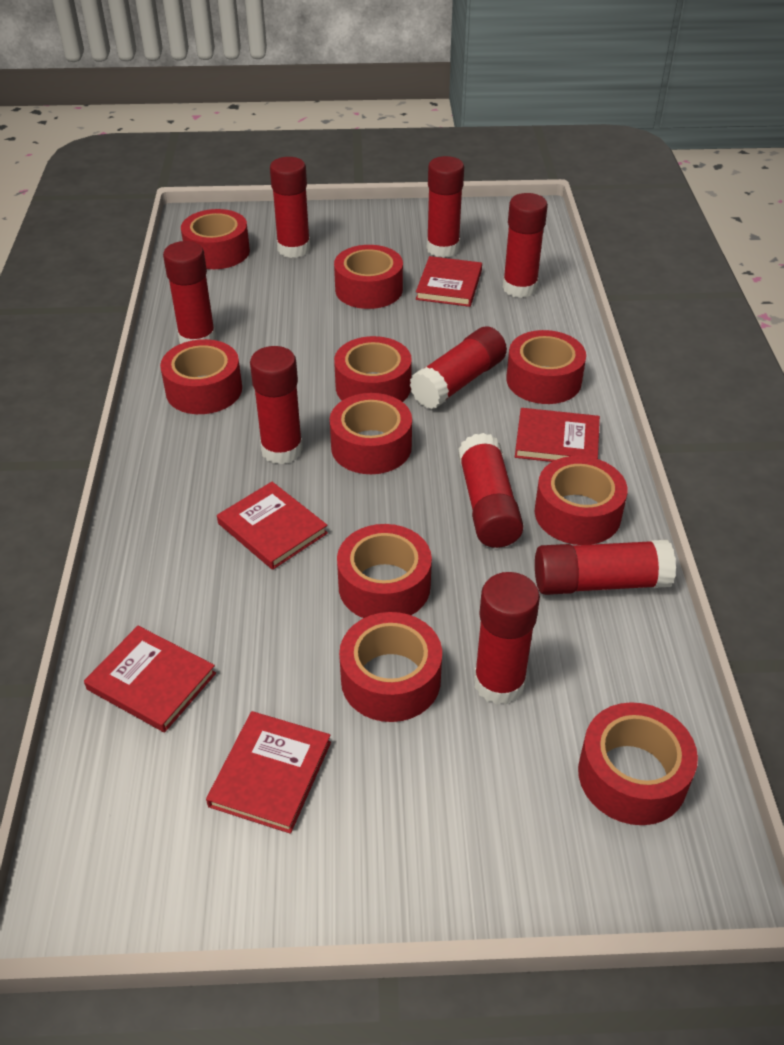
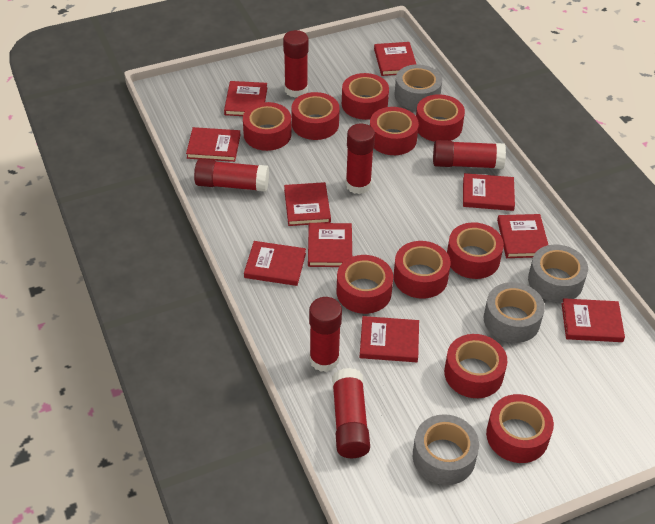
grey tape: 0 -> 4
red book: 5 -> 10
red glue stick: 9 -> 6

